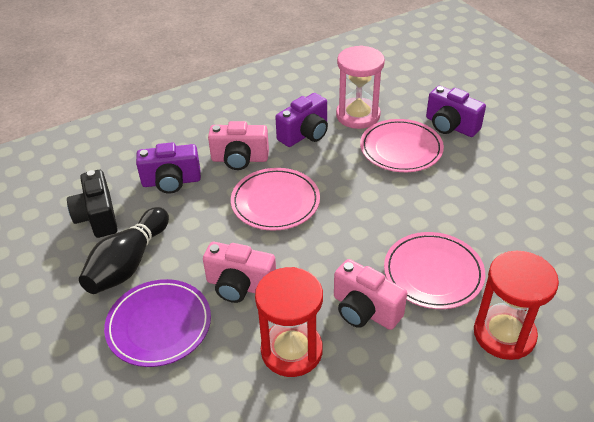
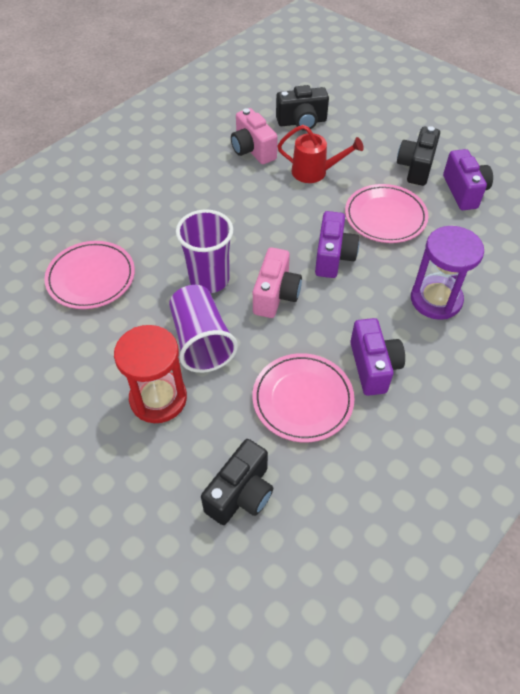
black bowling pin: 1 -> 0
black camera: 1 -> 3
pink camera: 3 -> 2
pink hourglass: 1 -> 0
purple cup: 0 -> 2
purple hourglass: 0 -> 1
purple plate: 1 -> 0
red hourglass: 2 -> 1
red watering can: 0 -> 1

